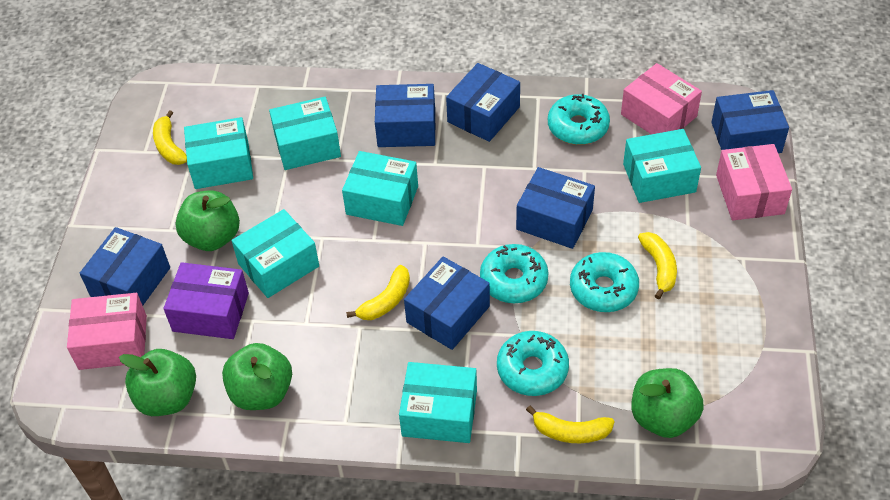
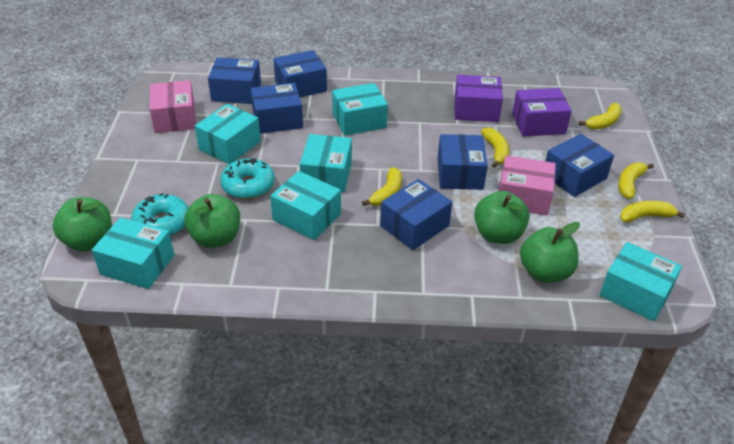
pink box: 3 -> 2
purple box: 1 -> 2
turquoise donut: 4 -> 2
yellow banana: 4 -> 5

